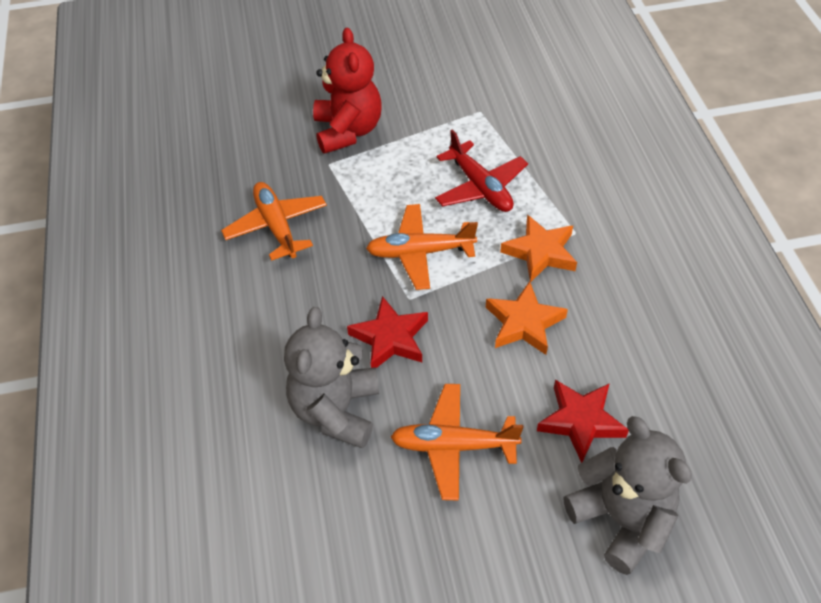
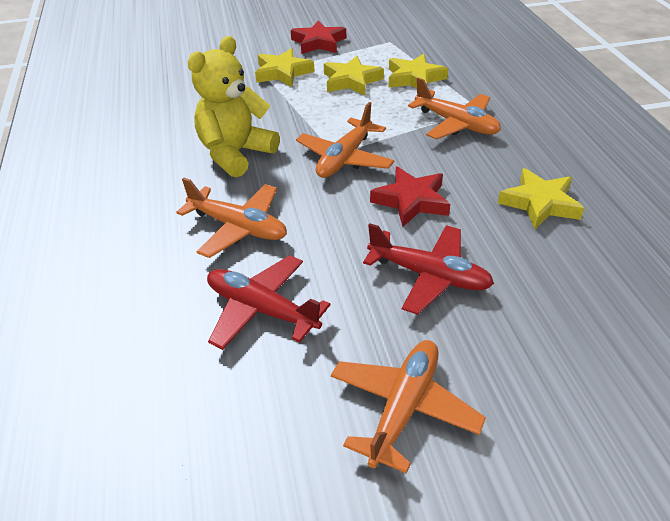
grey teddy bear: 2 -> 0
orange plane: 3 -> 4
orange star: 2 -> 0
red plane: 1 -> 2
red teddy bear: 1 -> 0
yellow star: 0 -> 4
yellow teddy bear: 0 -> 1

